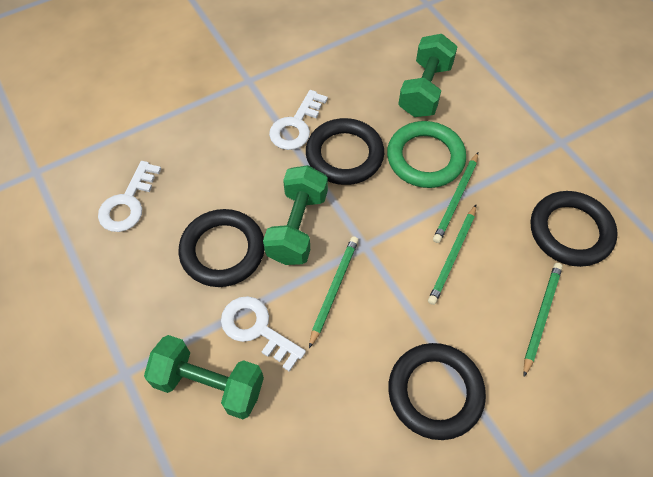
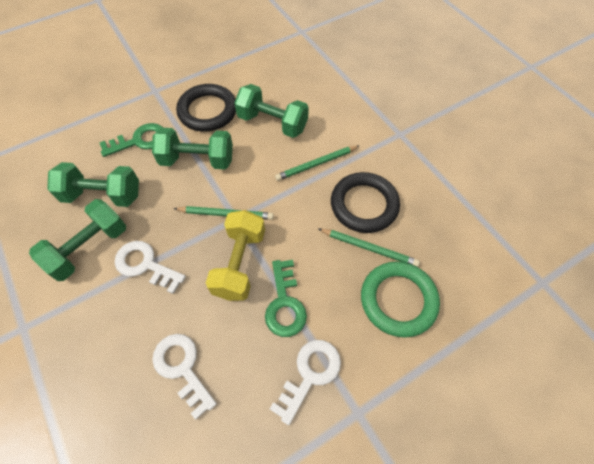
black ring: 4 -> 2
green dumbbell: 3 -> 4
green key: 0 -> 2
green pencil: 4 -> 3
yellow dumbbell: 0 -> 1

